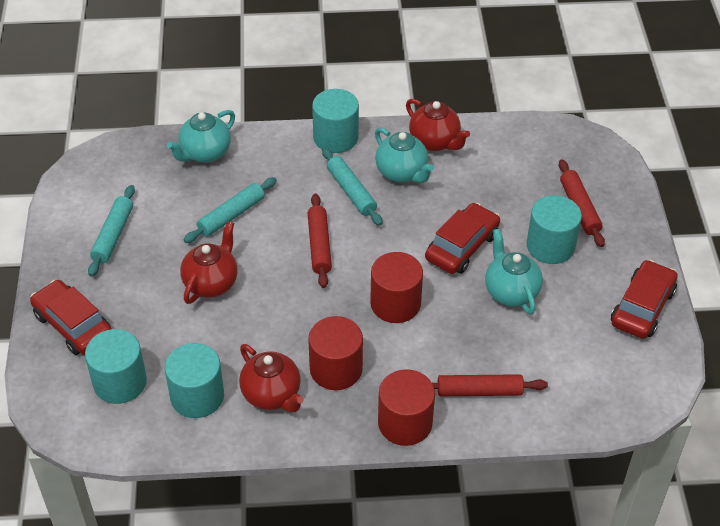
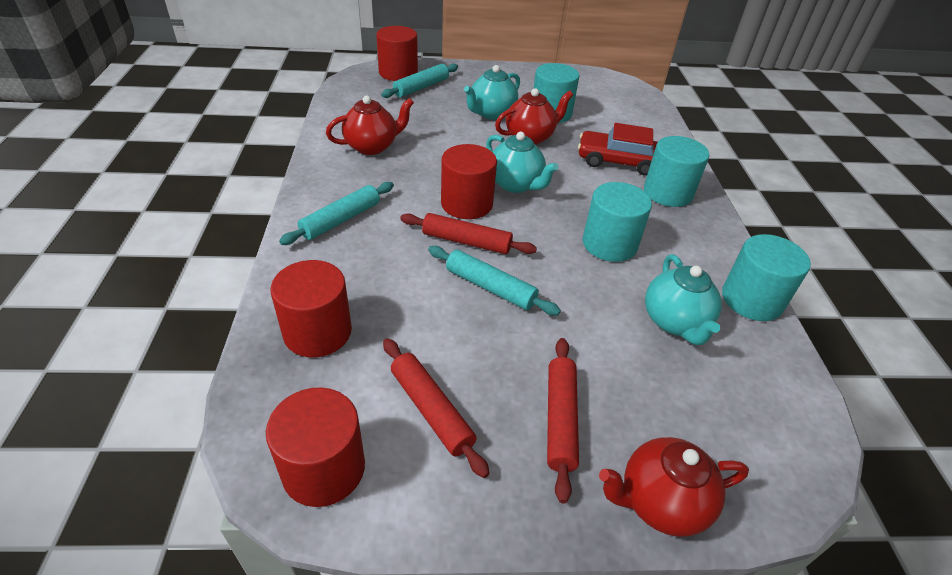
red car: 3 -> 1
red cylinder: 3 -> 4

